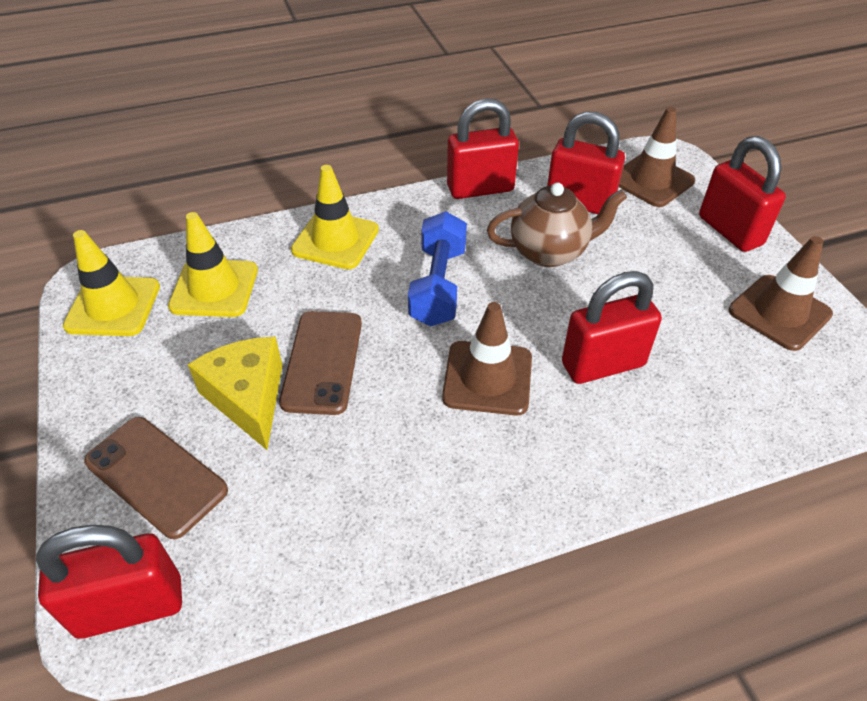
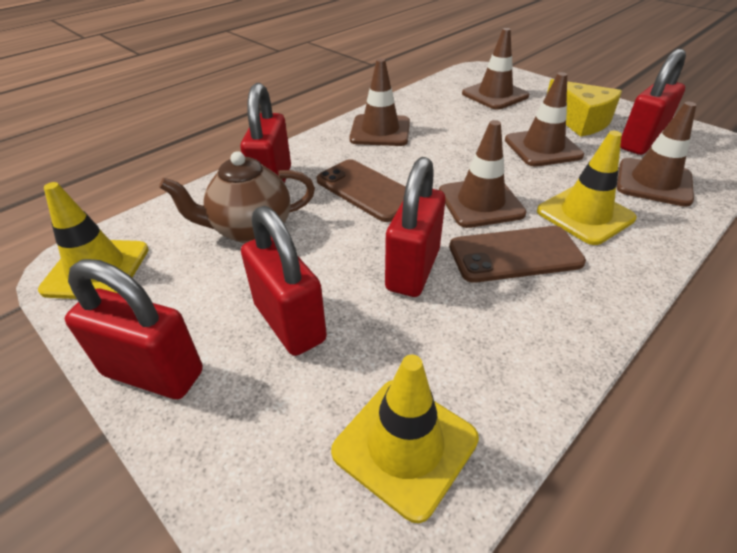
blue dumbbell: 1 -> 0
brown traffic cone: 3 -> 5

